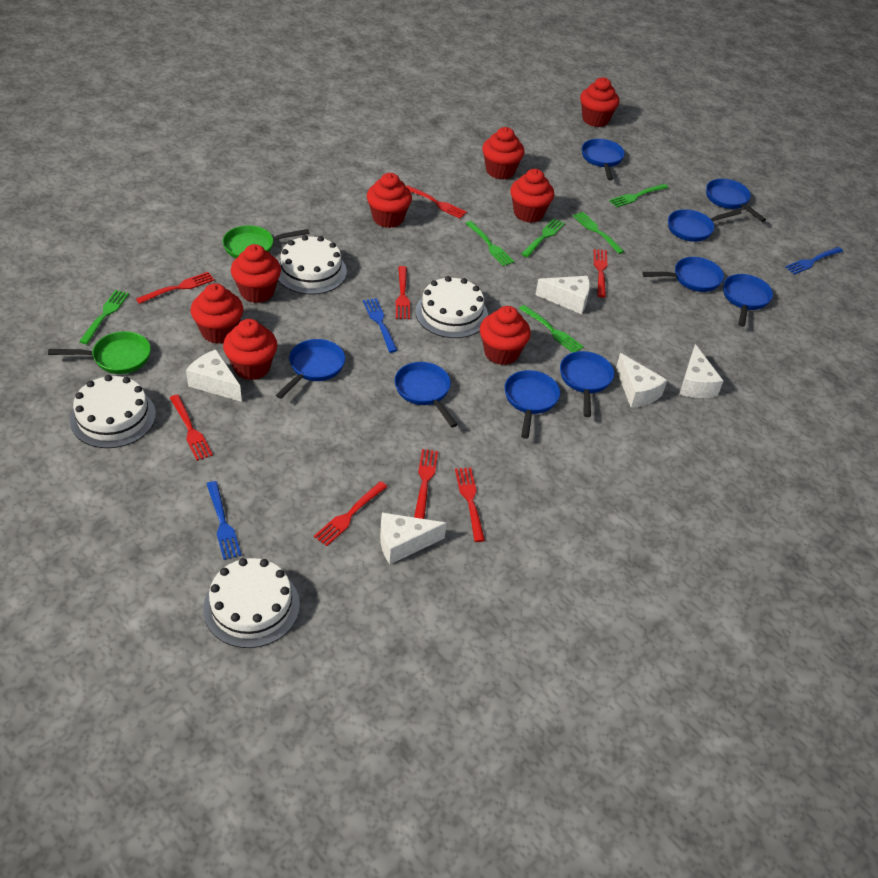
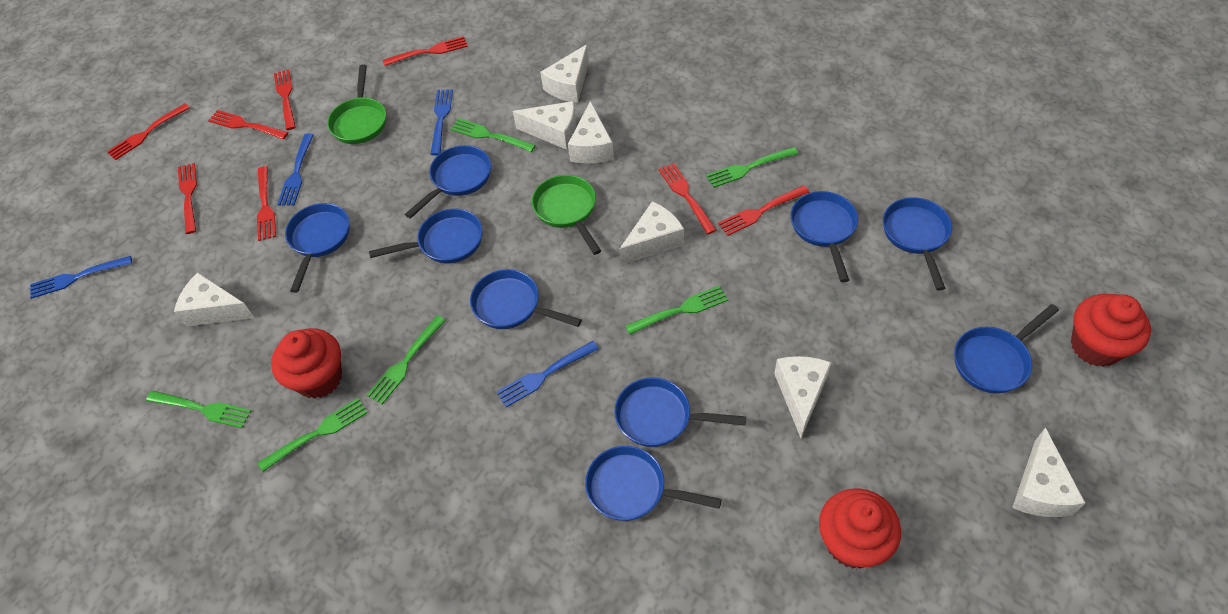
blue fork: 3 -> 4
red cupcake: 8 -> 3
white cake: 4 -> 0
white cheese: 5 -> 7

